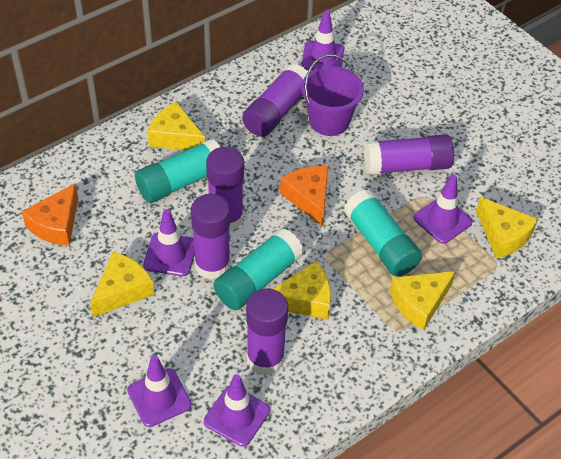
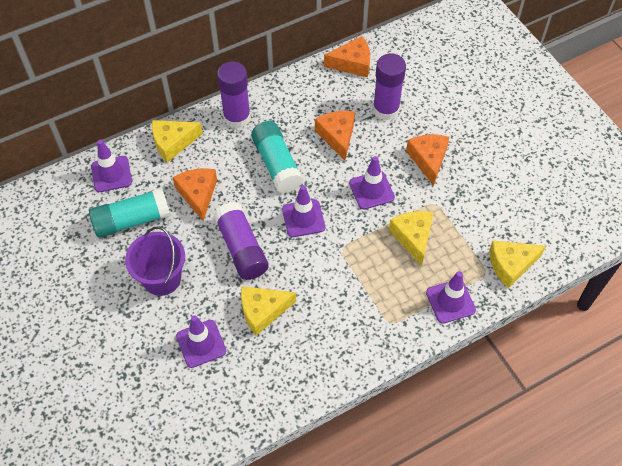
orange cheese: 2 -> 4
purple glue stick: 5 -> 3
turquoise glue stick: 3 -> 2
yellow cheese: 5 -> 4

